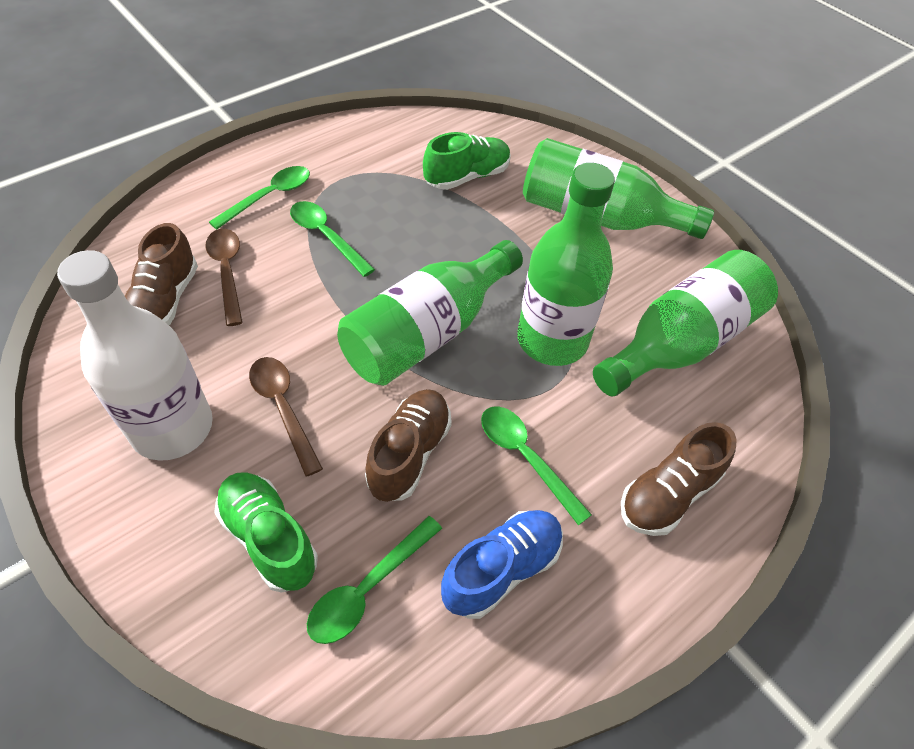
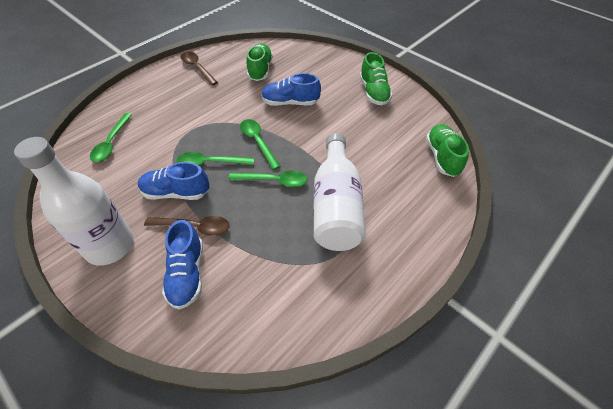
blue shoe: 1 -> 3
brown shoe: 3 -> 0
green bottle: 4 -> 0
green shoe: 2 -> 3
white bottle: 1 -> 2

